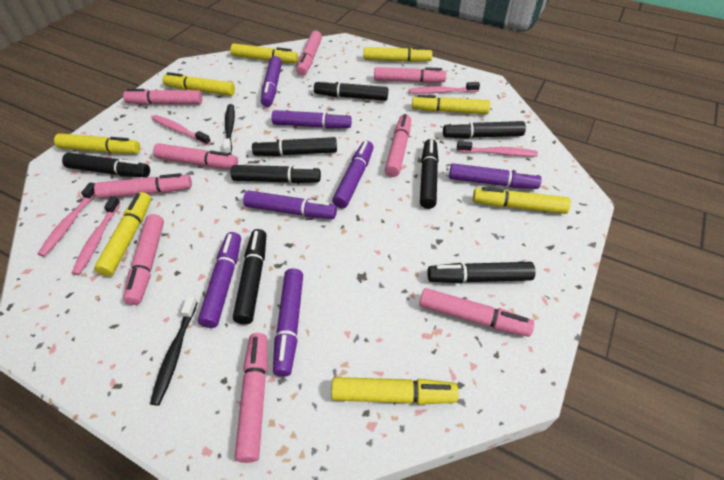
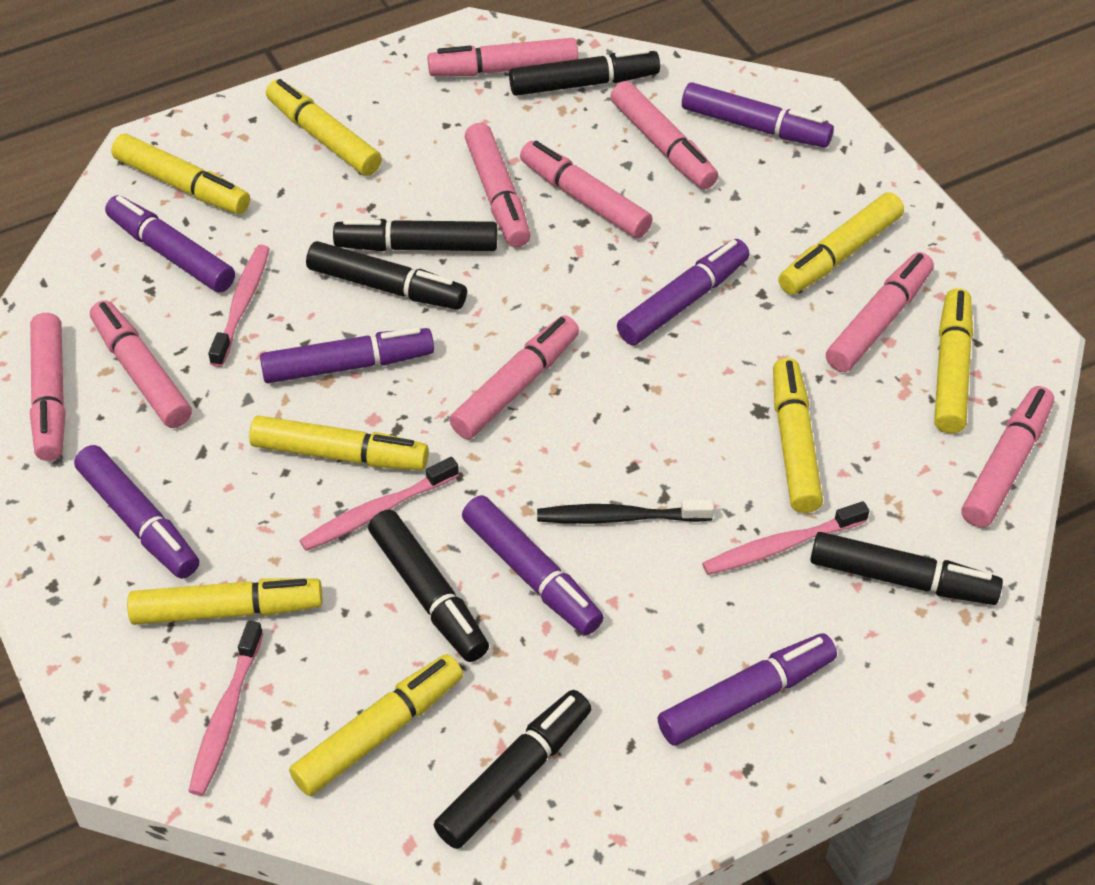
black marker: 8 -> 6
black toothbrush: 2 -> 1
pink toothbrush: 5 -> 4

